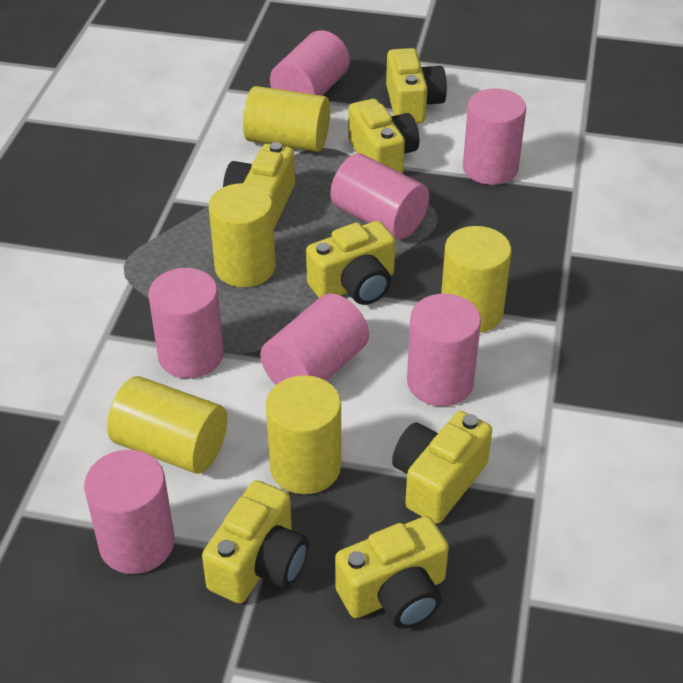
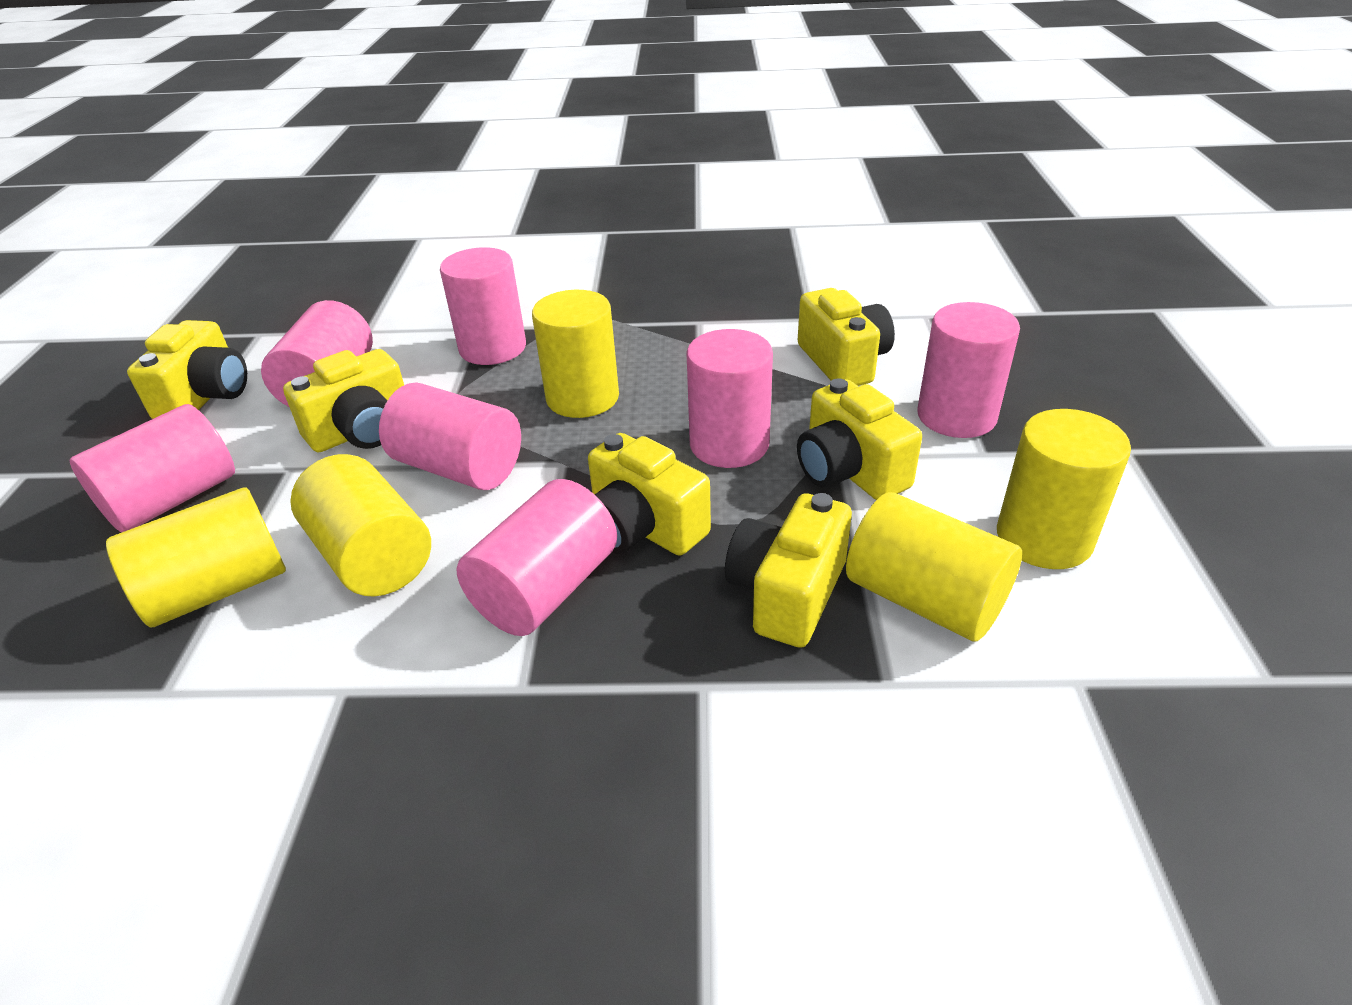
yellow camera: 7 -> 6

